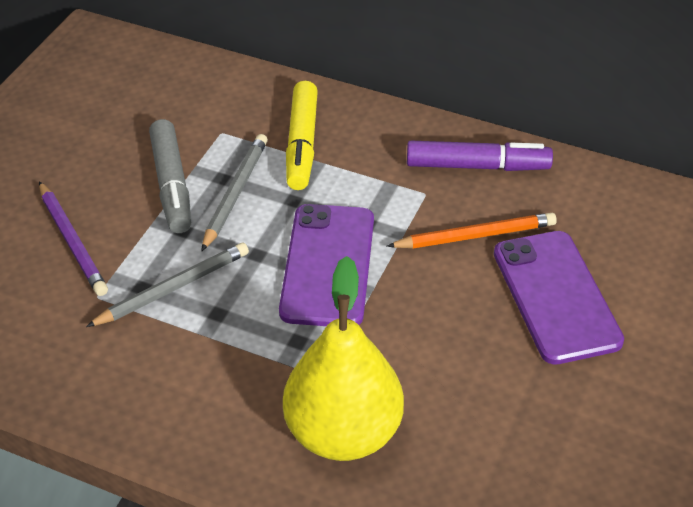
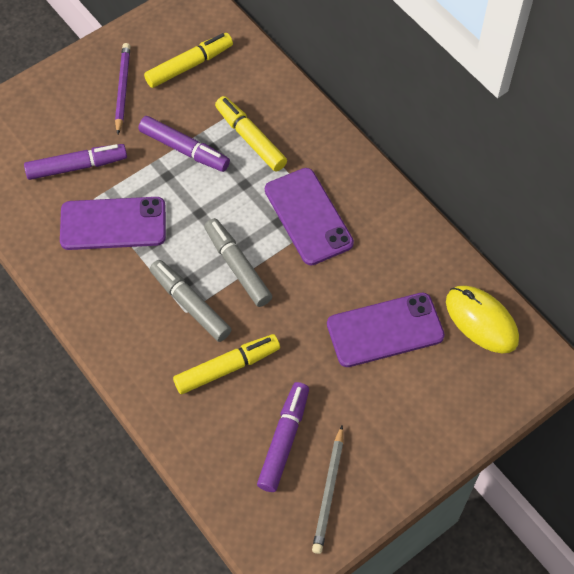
grey marker: 1 -> 2
grey pencil: 2 -> 1
orange pencil: 1 -> 0
purple marker: 1 -> 3
purple phone: 2 -> 3
yellow marker: 1 -> 3
yellow mouse: 0 -> 1
yellow pear: 1 -> 0

